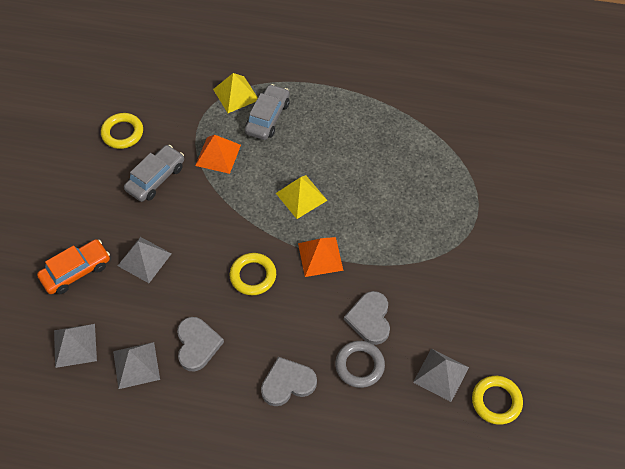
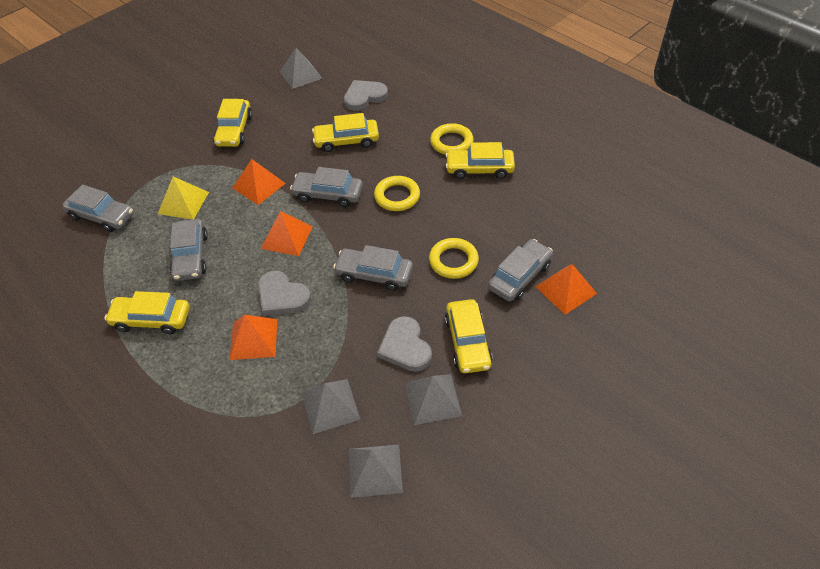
grey car: 2 -> 5
grey ring: 1 -> 0
orange car: 1 -> 0
orange pyramid: 2 -> 4
yellow car: 0 -> 5
yellow pyramid: 2 -> 1

